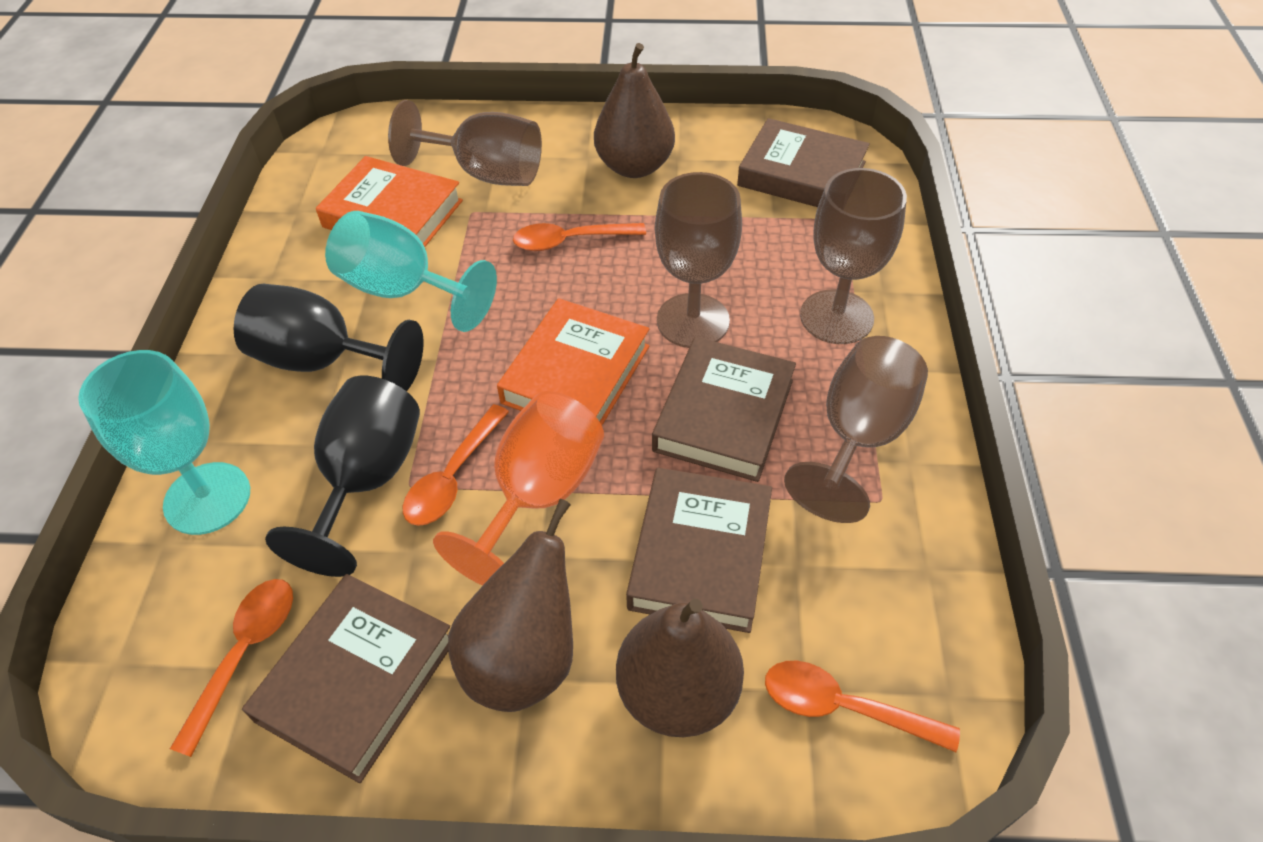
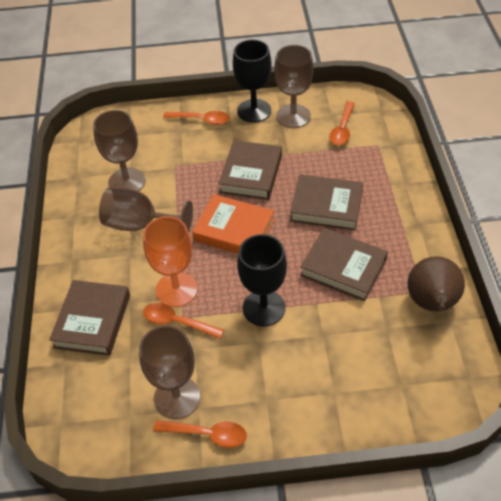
brown pear: 3 -> 1
orange book: 2 -> 1
turquoise goblet: 2 -> 0

